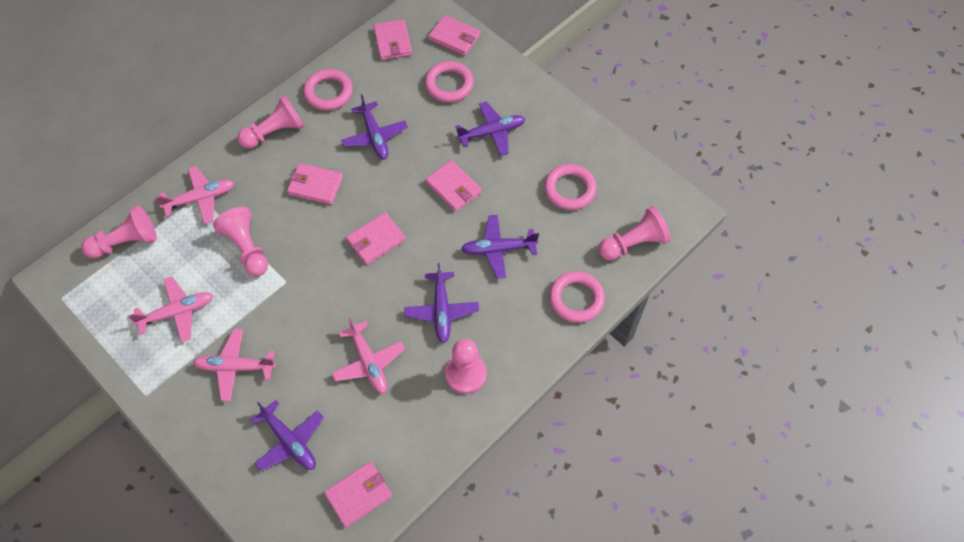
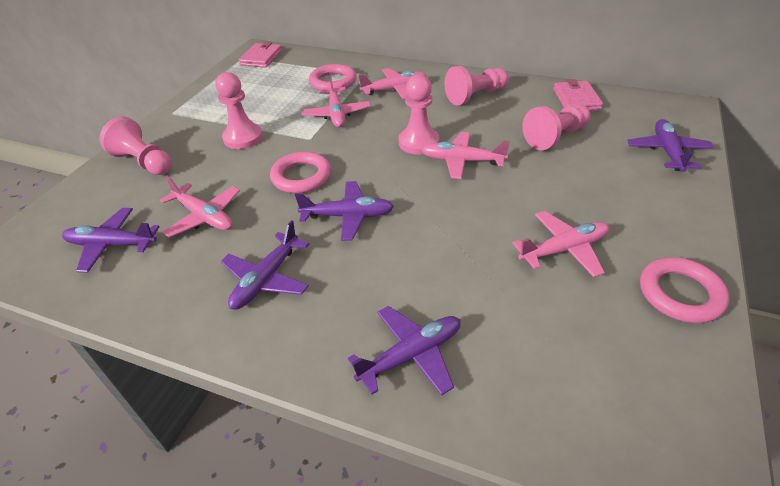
pink plane: 4 -> 5
pink ring: 4 -> 3
pink wallet: 6 -> 2

